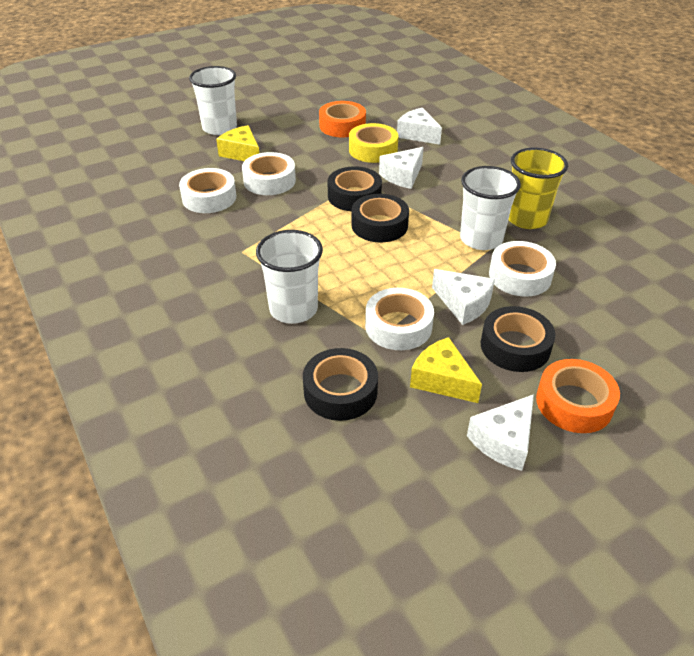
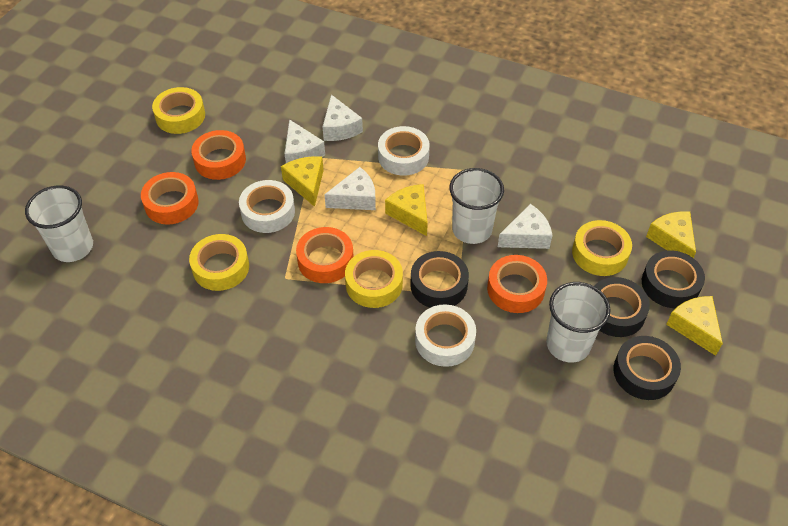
orange tape: 2 -> 4
white tape: 4 -> 3
yellow cheese: 2 -> 4
yellow cup: 1 -> 0
yellow tape: 1 -> 4

